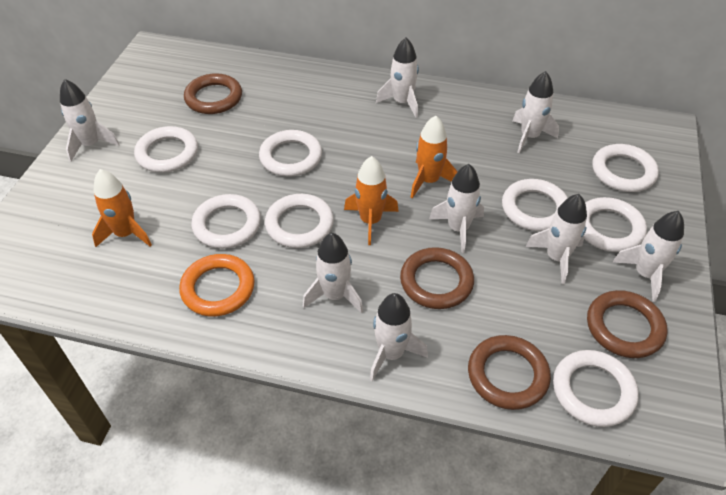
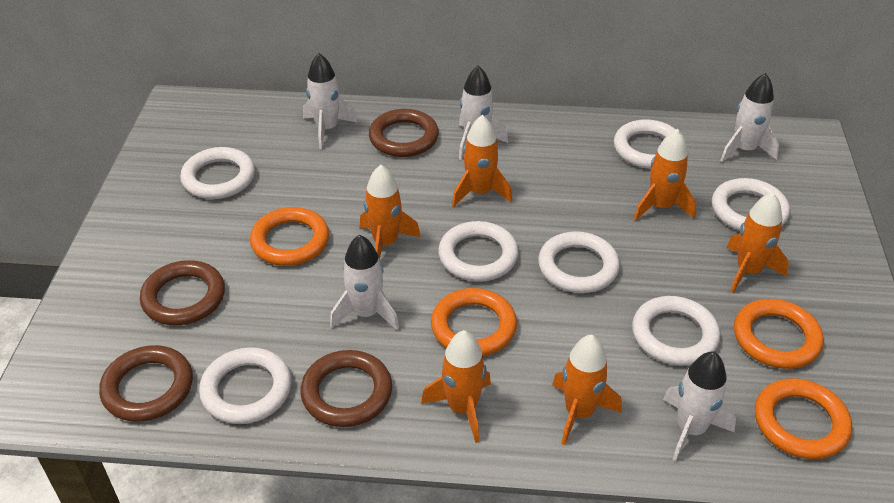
orange ring: 1 -> 4
orange rocket: 3 -> 6
white ring: 8 -> 7
white rocket: 8 -> 5

